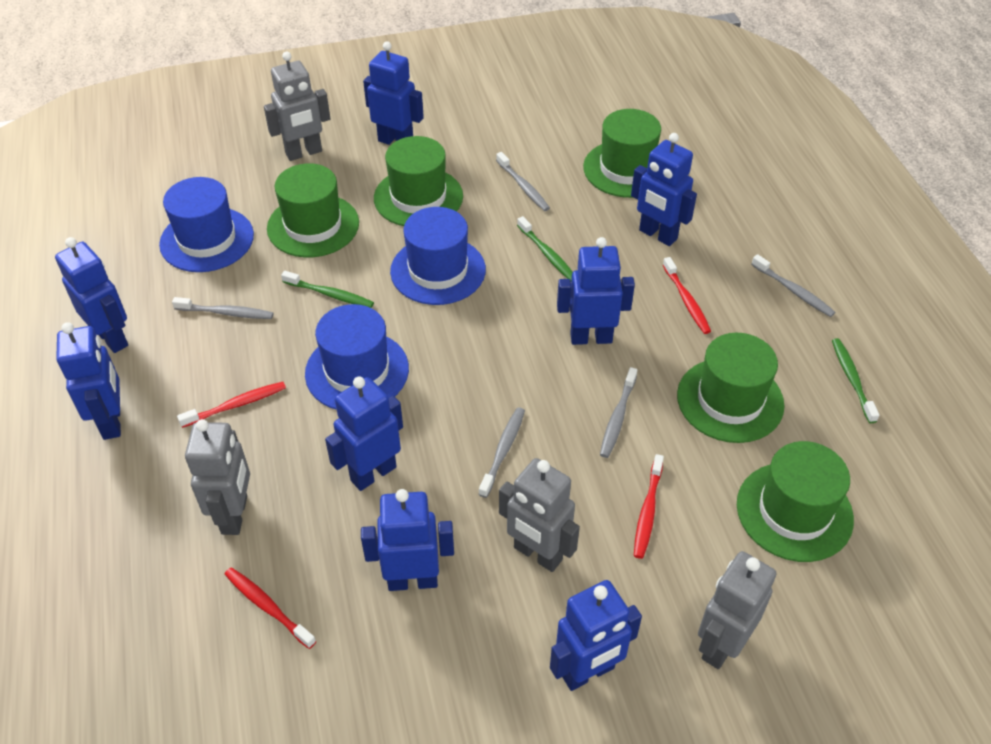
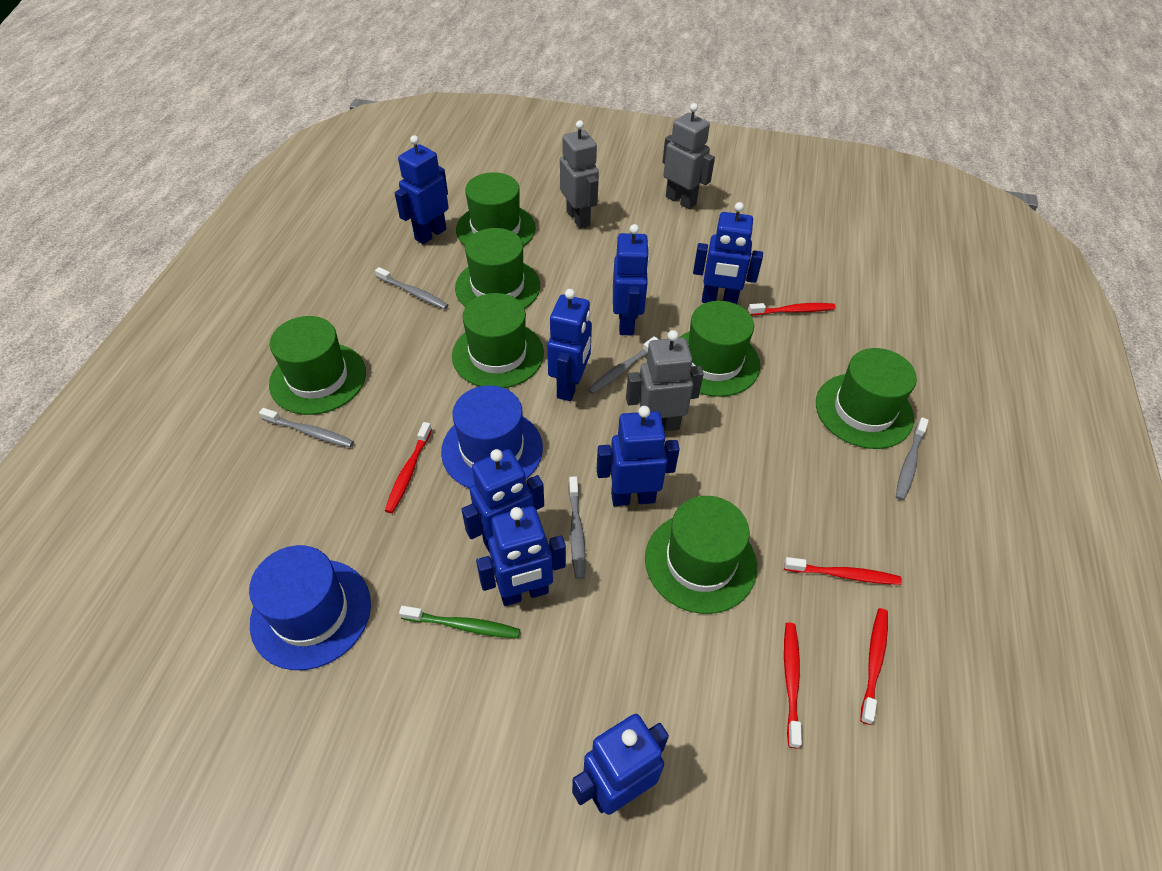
blue hat: 3 -> 2
green hat: 5 -> 7
green toothbrush: 3 -> 1
grey robot: 4 -> 3
red toothbrush: 4 -> 5

